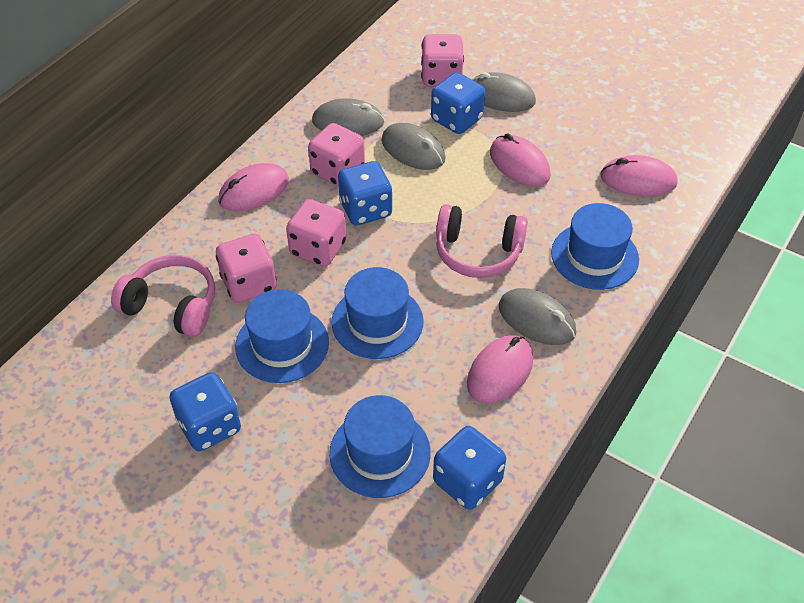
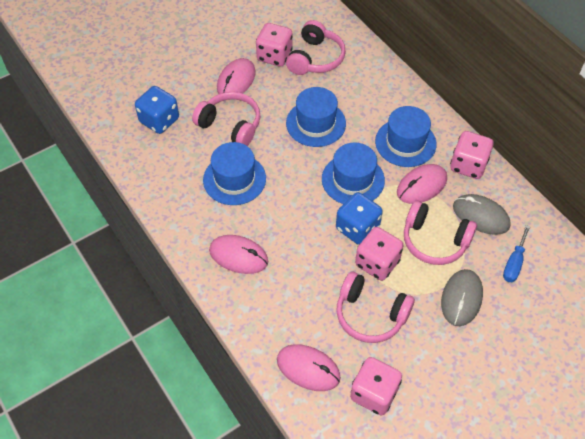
blue dice: 4 -> 2
blue screwdriver: 0 -> 1
grey mouse: 4 -> 2
pink headphones: 2 -> 4

